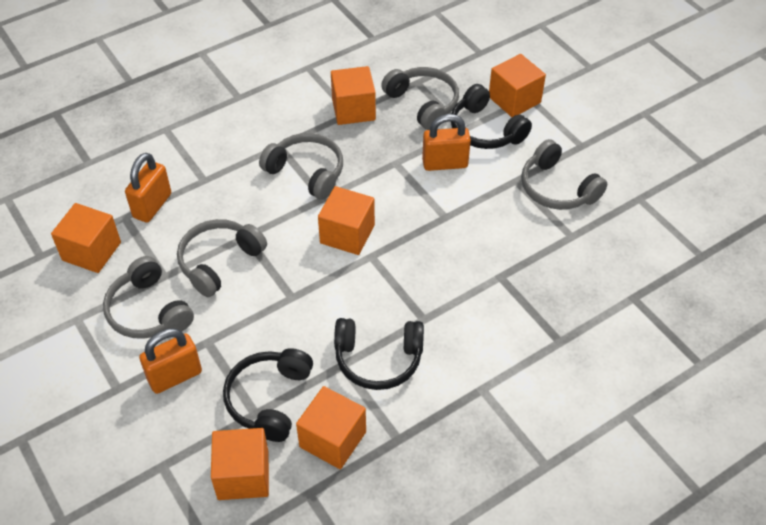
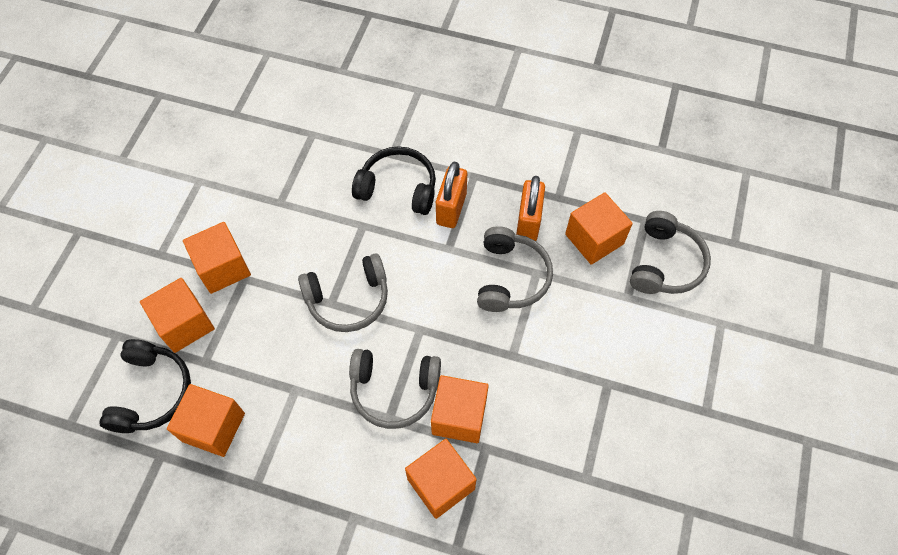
black headphones: 3 -> 2
grey headphones: 5 -> 4
orange padlock: 3 -> 2

